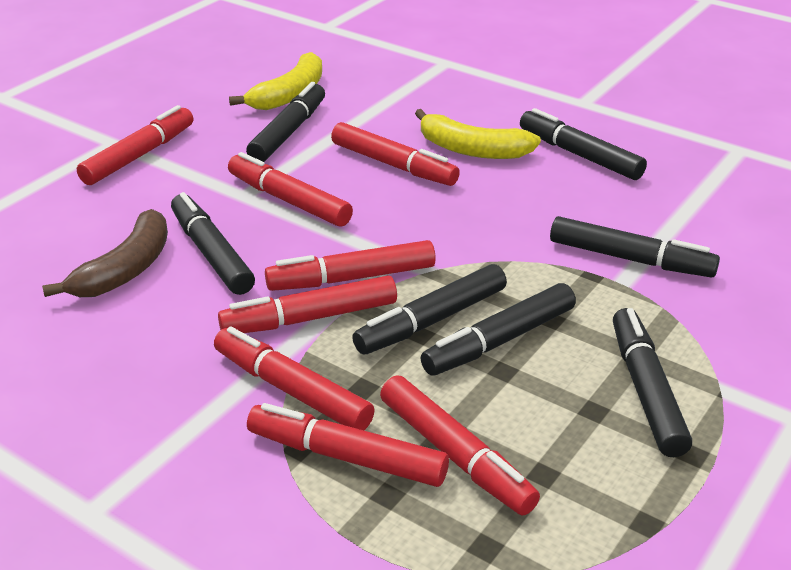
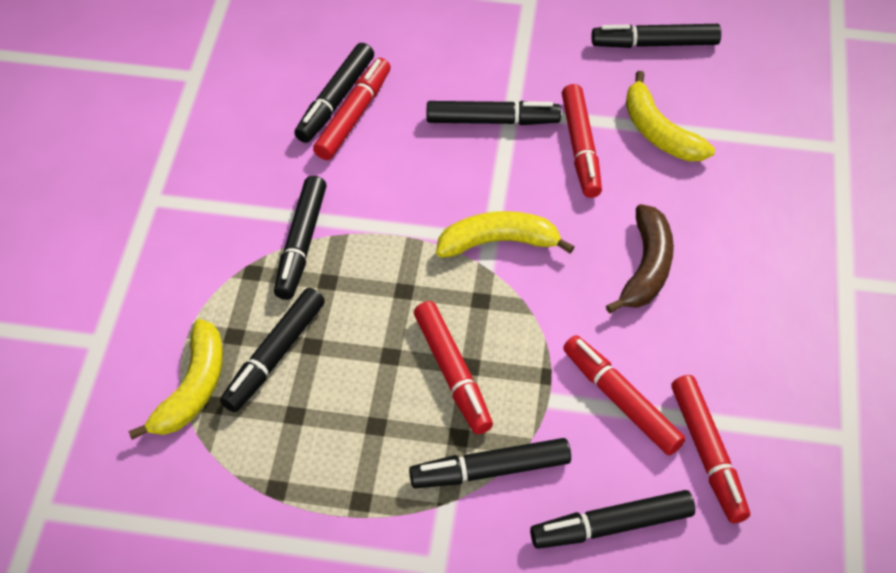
red marker: 8 -> 5
yellow banana: 2 -> 3

